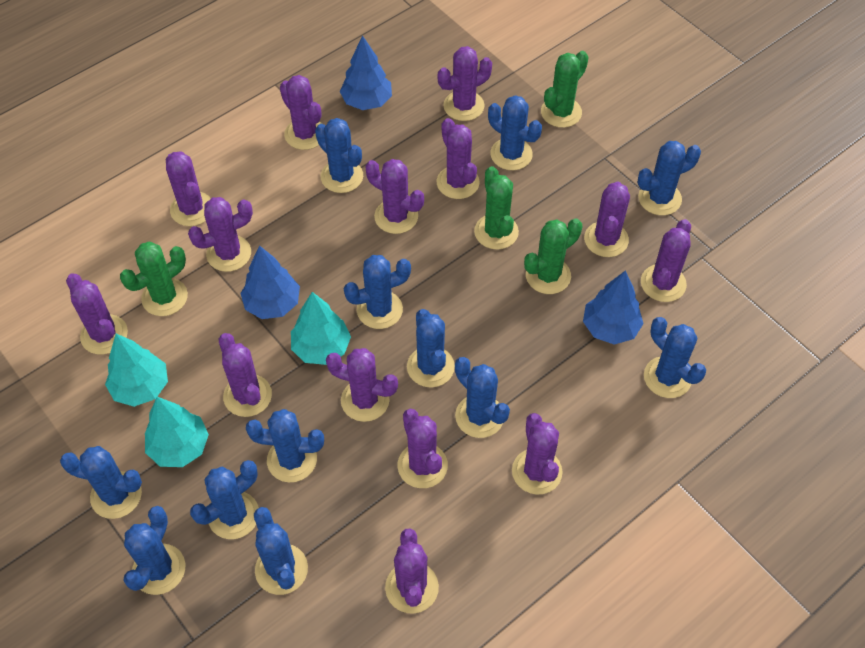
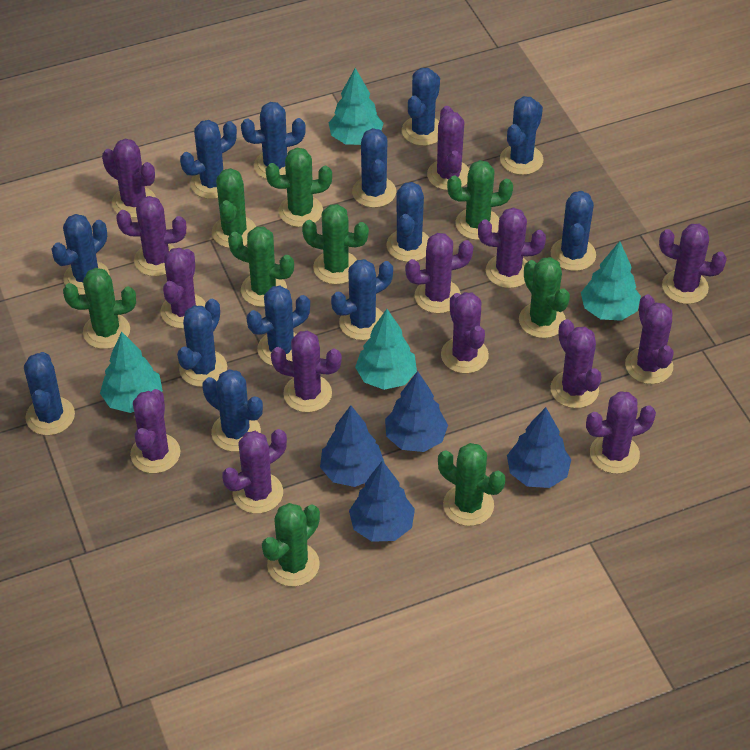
blue cactus: 12 -> 13
blue tree: 3 -> 4
green cactus: 4 -> 9
turquoise tree: 3 -> 4

